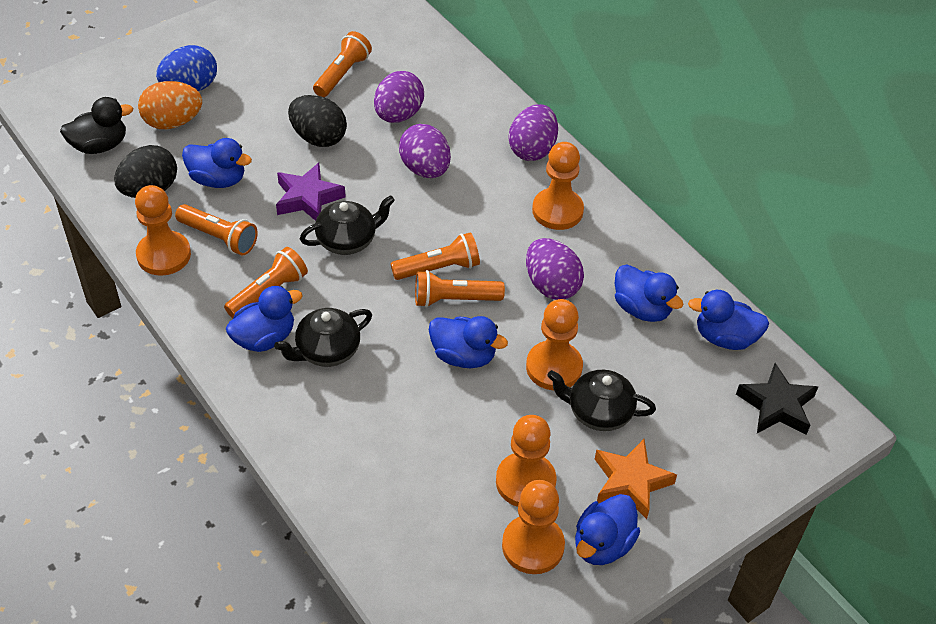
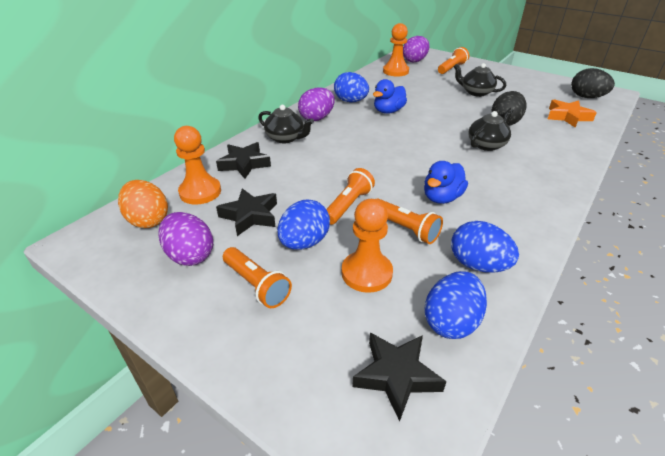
black duck: 1 -> 0
black star: 1 -> 3
blue duck: 6 -> 2
blue egg: 1 -> 4
orange flashlight: 5 -> 4
orange pawn: 5 -> 3
purple egg: 4 -> 3
purple star: 1 -> 0

